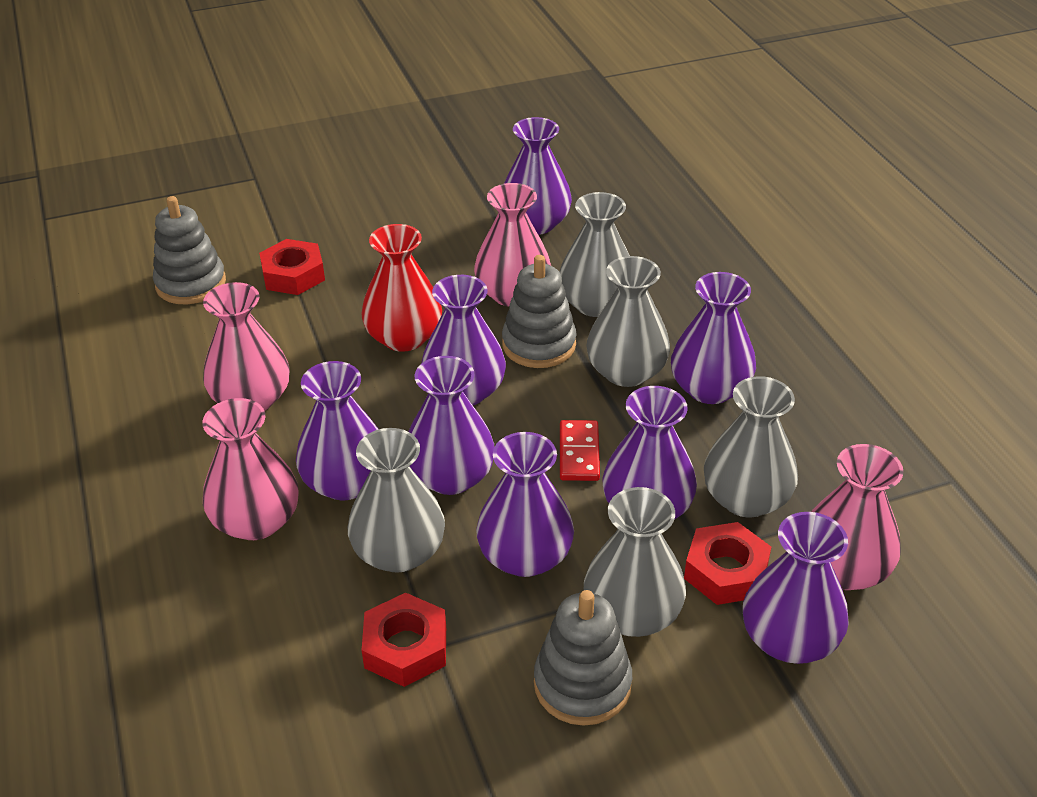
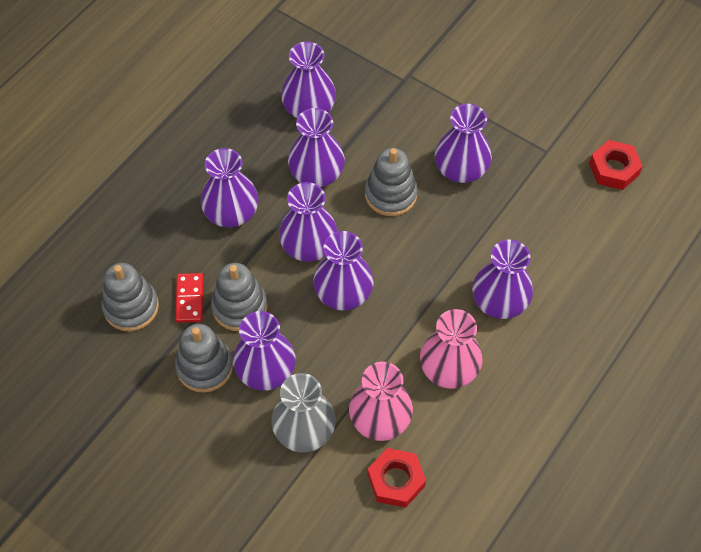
grey stacking toy: 3 -> 4
grey vase: 5 -> 1
pink vase: 4 -> 2
red nut: 3 -> 2
red vase: 1 -> 0

